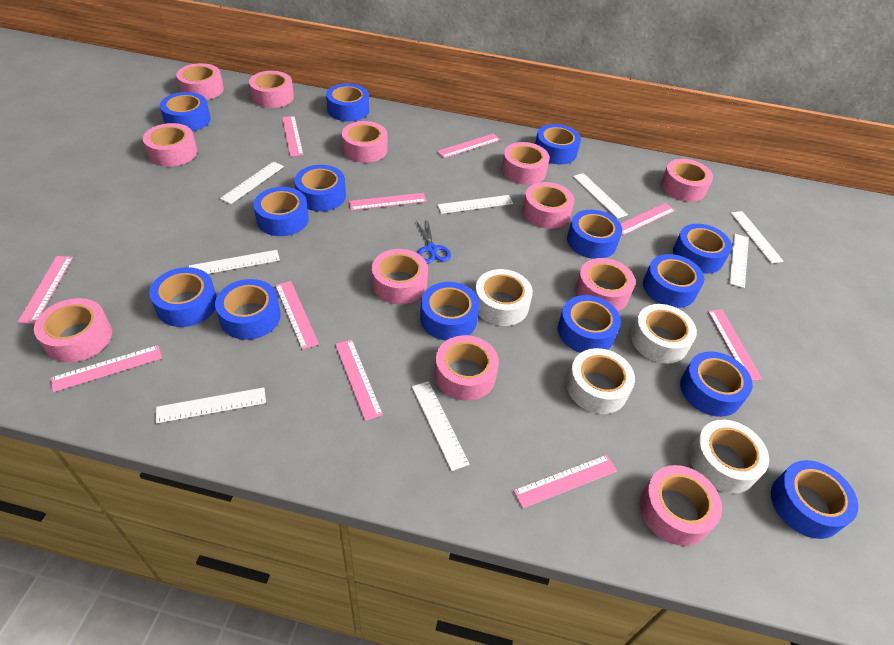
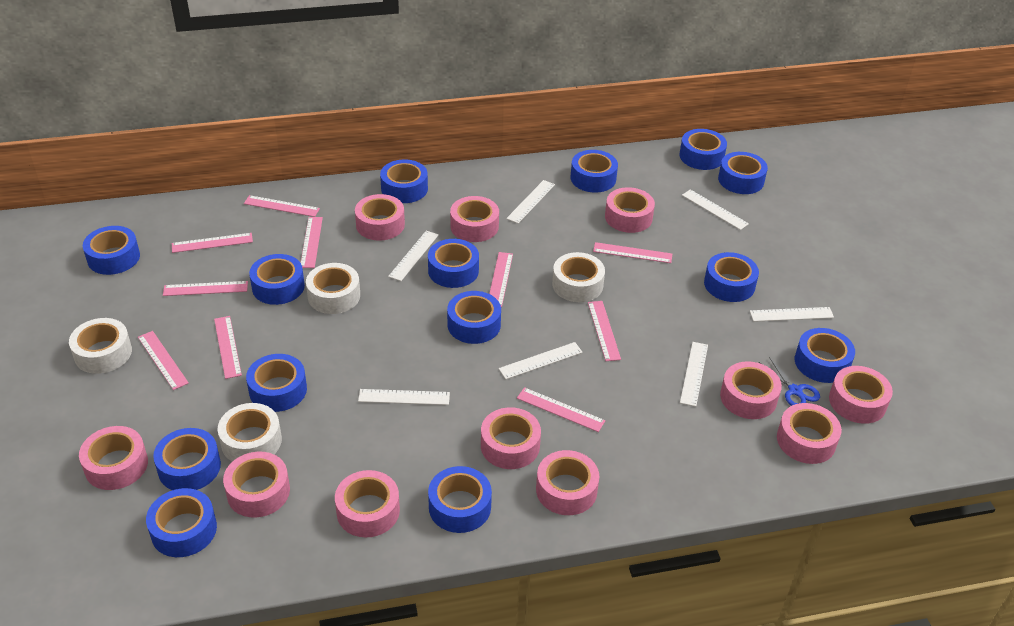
pink tape: 12 -> 11
white ruler: 8 -> 7

